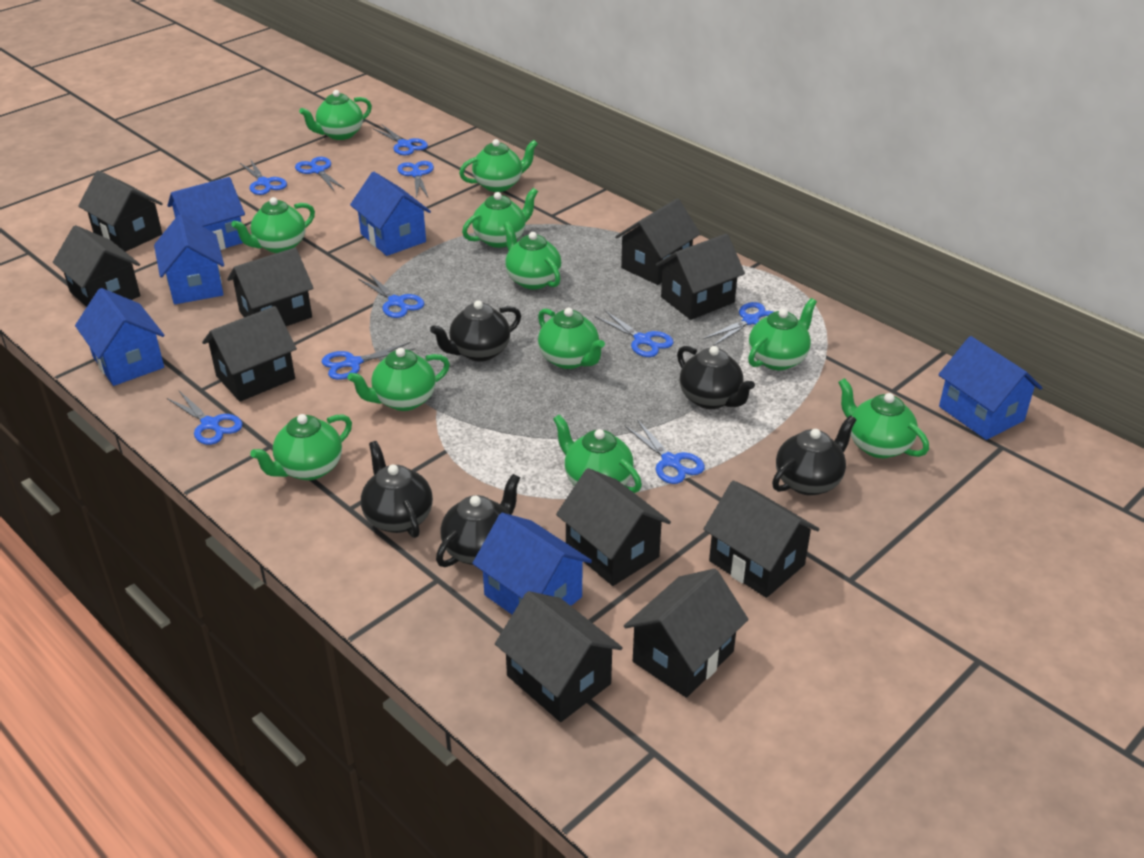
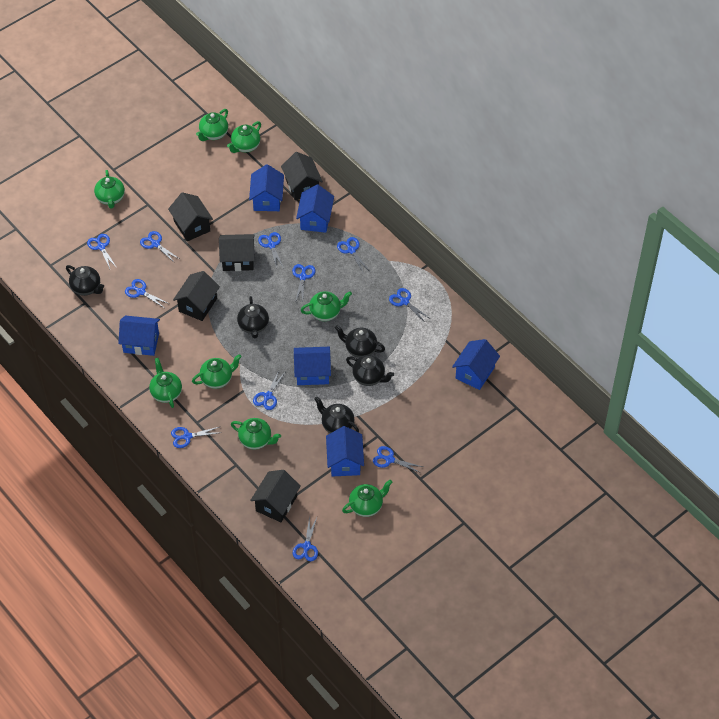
black house: 10 -> 5
blue scissors: 10 -> 11
green teapot: 11 -> 8

